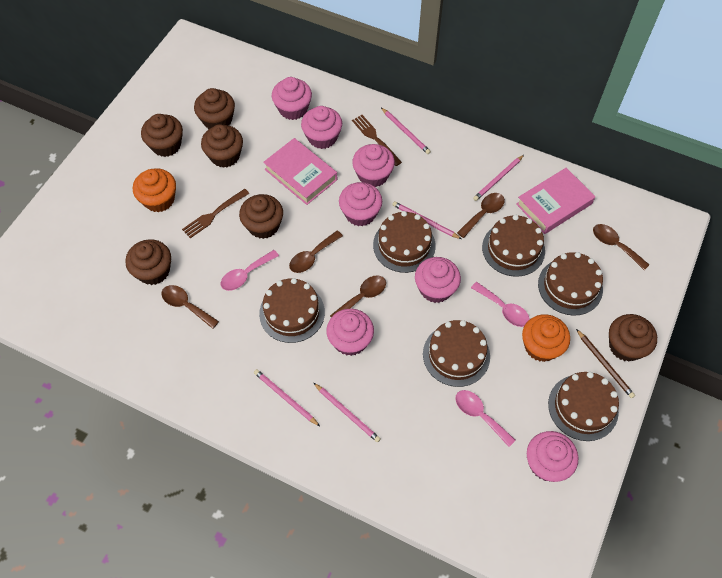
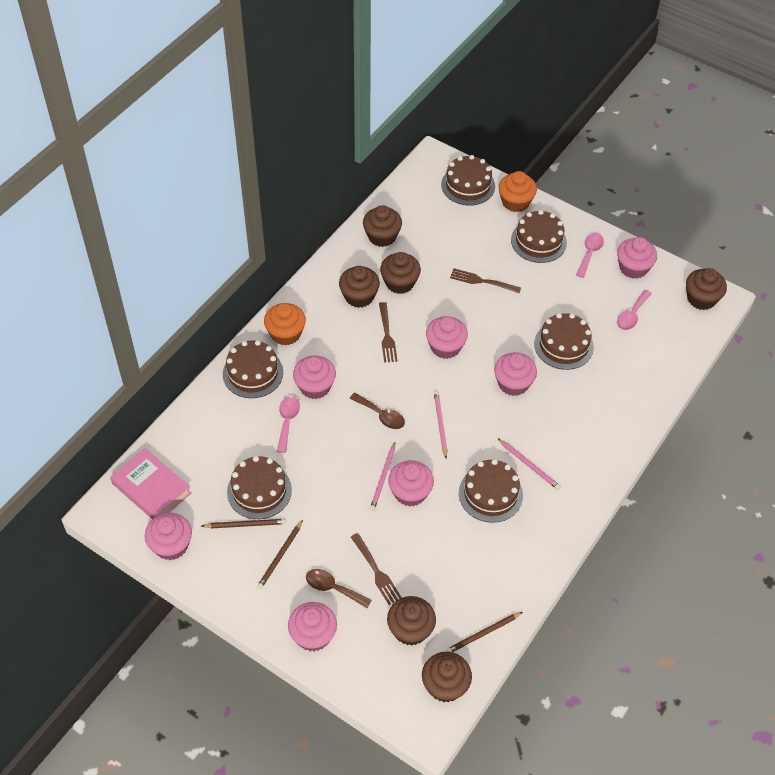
brown fork: 2 -> 3
brown pencil: 1 -> 3
brown spoon: 5 -> 2
pink book: 2 -> 1
pink pencil: 5 -> 3

